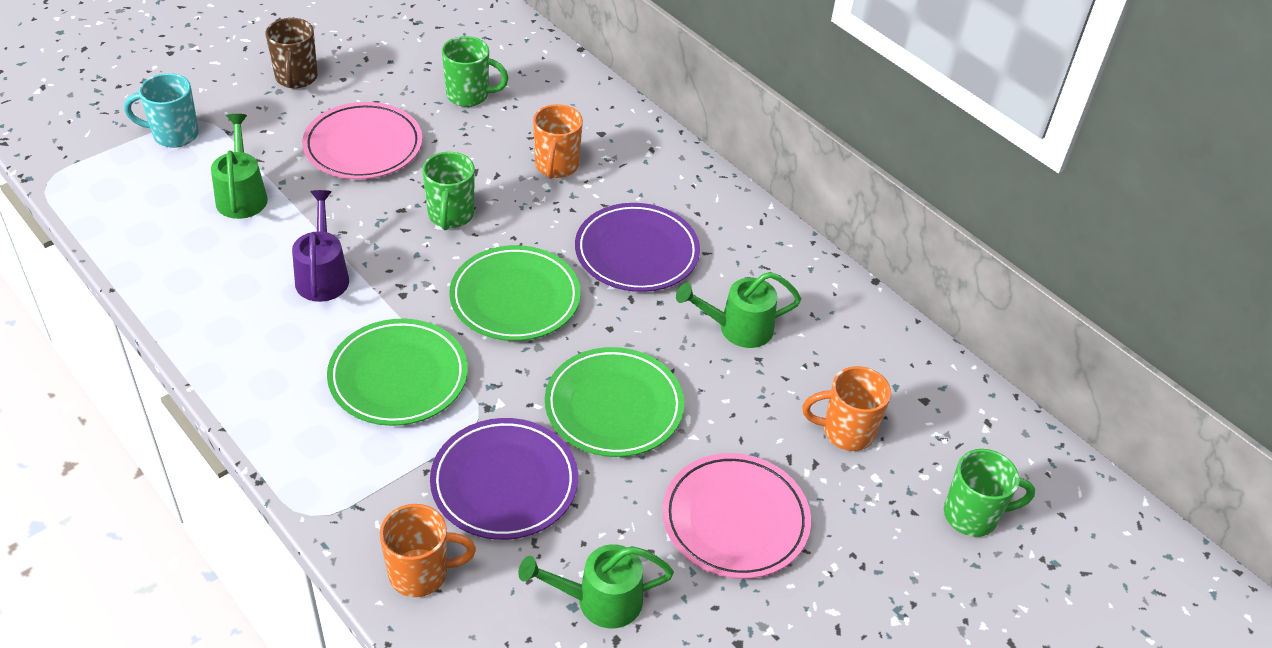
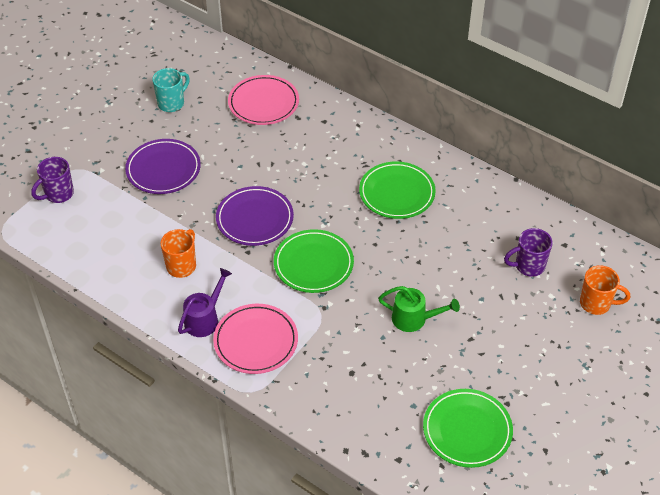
brown mug: 1 -> 0
green mug: 3 -> 0
green watering can: 3 -> 1
orange mug: 3 -> 2
purple mug: 0 -> 2

